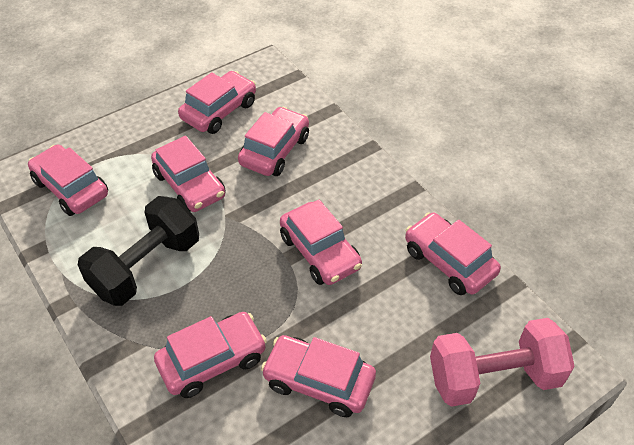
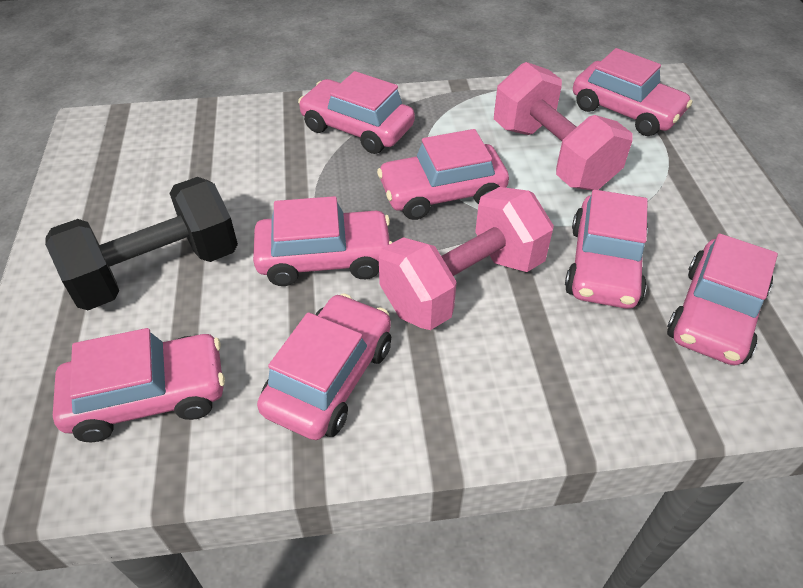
pink dumbbell: 1 -> 2

